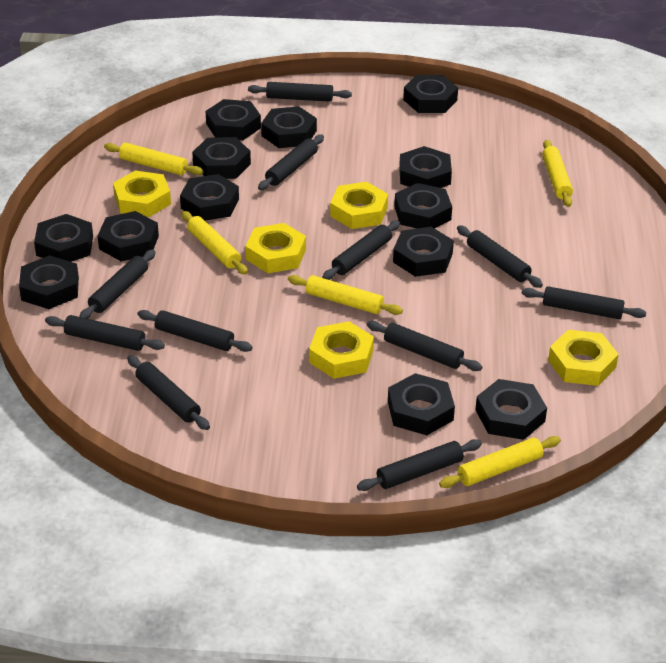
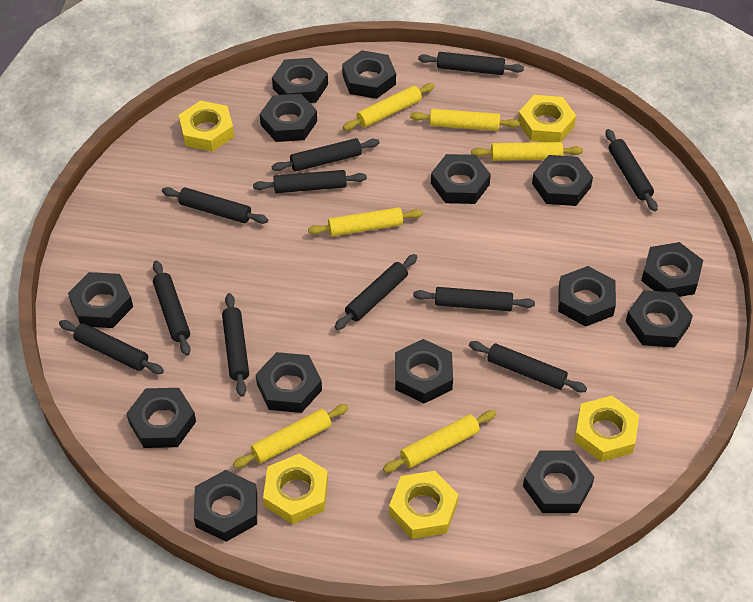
black nut: 13 -> 14
yellow rolling pin: 5 -> 6

